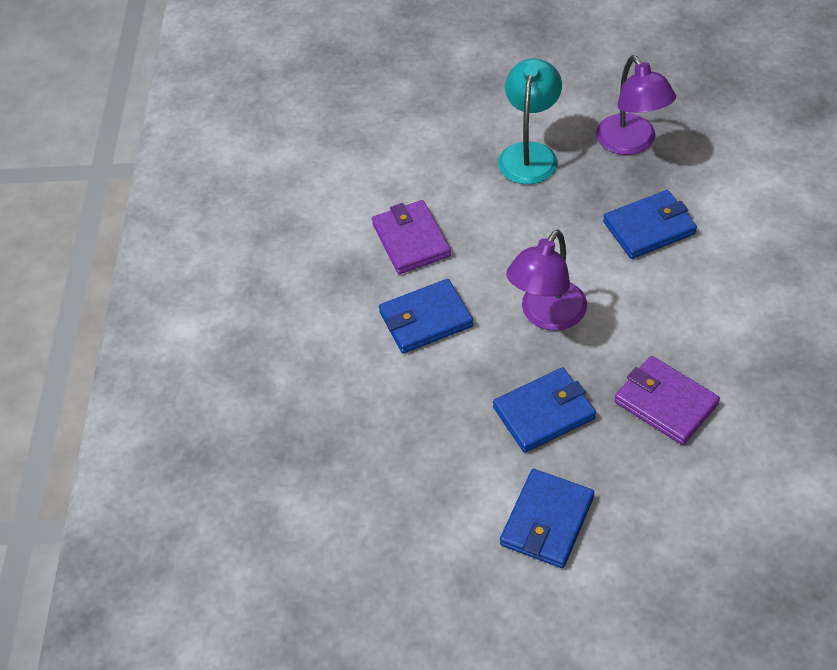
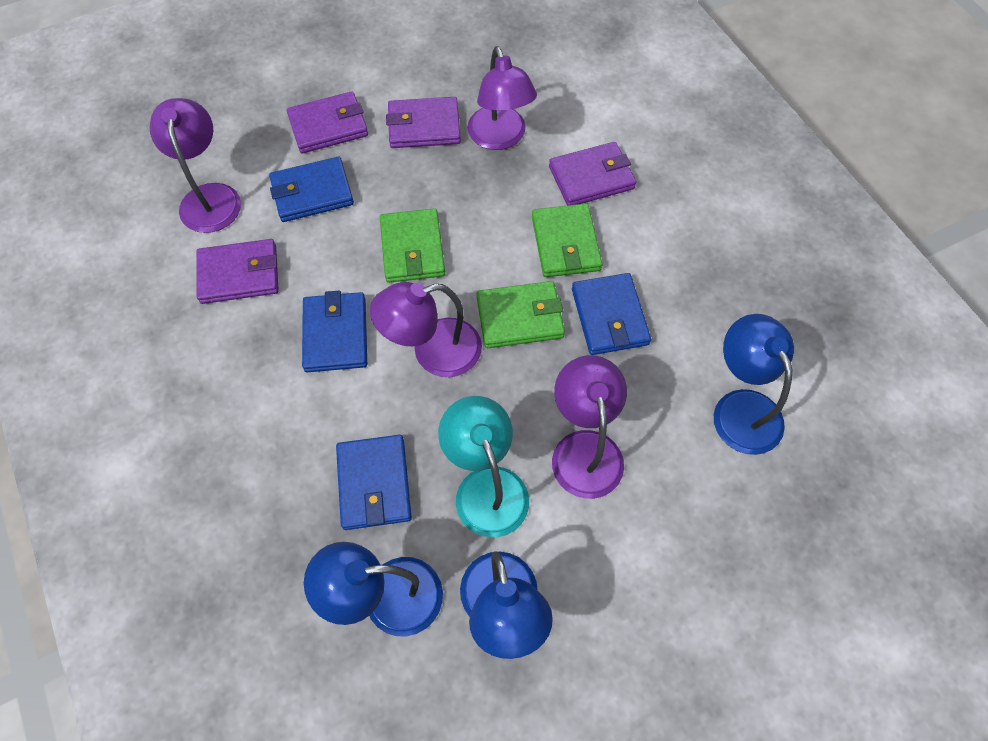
blue lamp: 0 -> 3
green wallet: 0 -> 3
purple lamp: 2 -> 4
purple wallet: 2 -> 4

